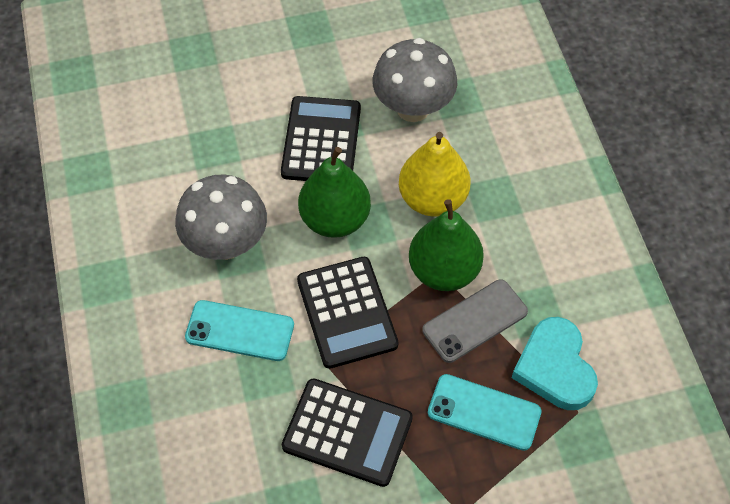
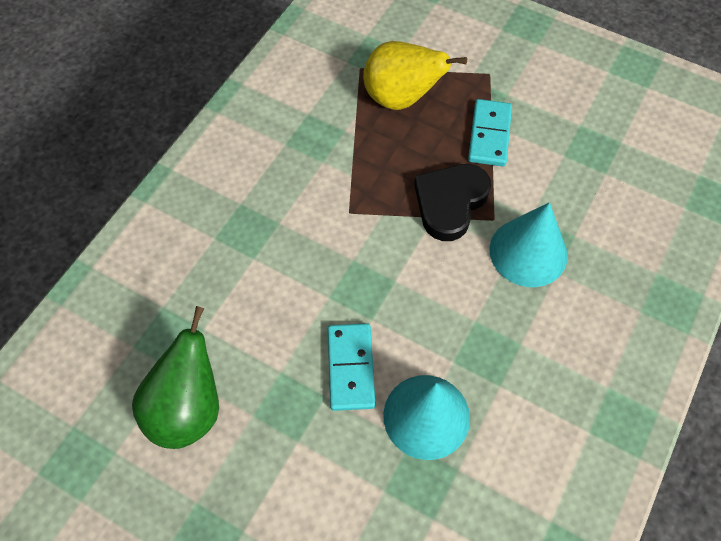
black calculator: 3 -> 0
black heart: 0 -> 1
green pear: 2 -> 1
grey mushroom: 2 -> 0
grey phone: 1 -> 0
turquoise cone: 0 -> 2
turquoise domino: 0 -> 2
turquoise heart: 1 -> 0
turquoise phone: 2 -> 0

